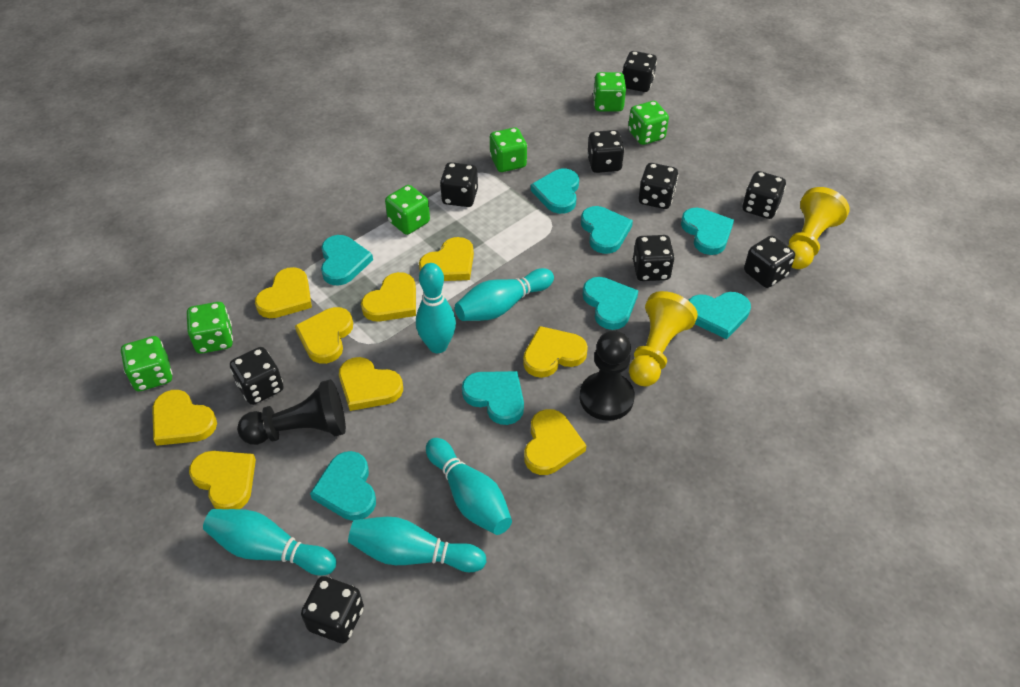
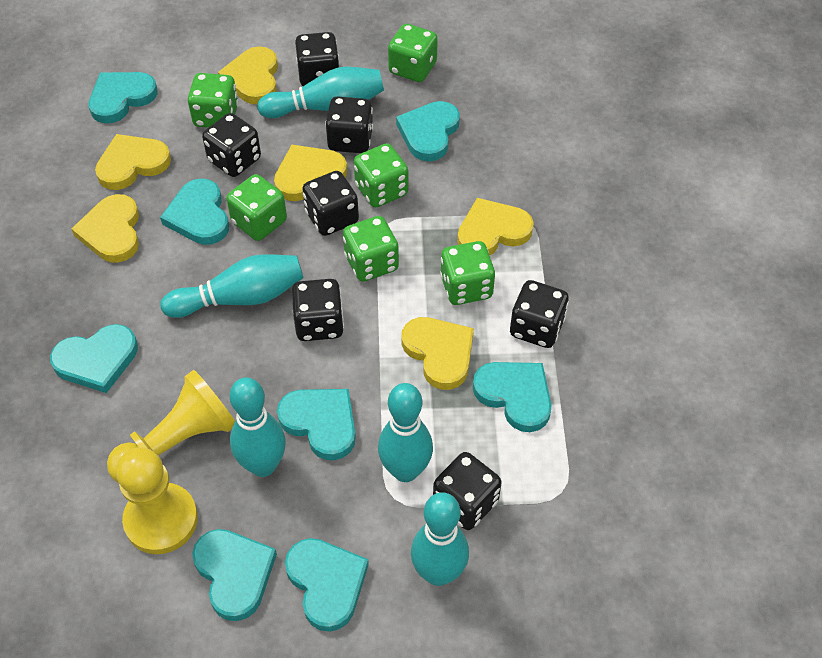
black dice: 9 -> 7
black pawn: 2 -> 0
yellow heart: 9 -> 6

